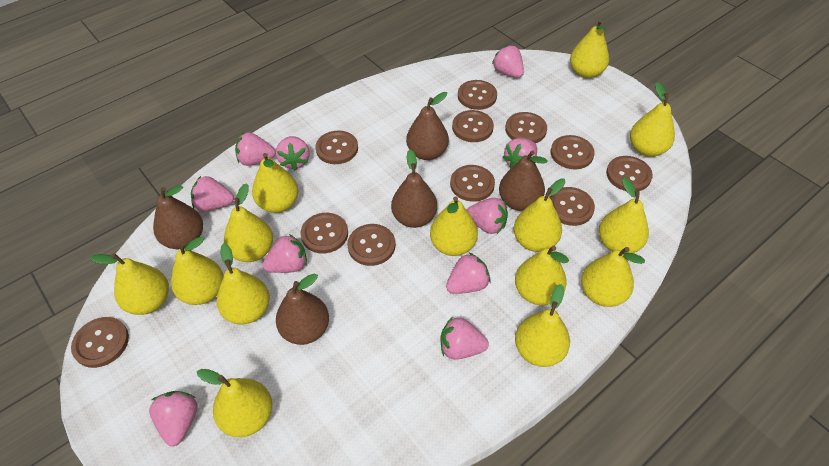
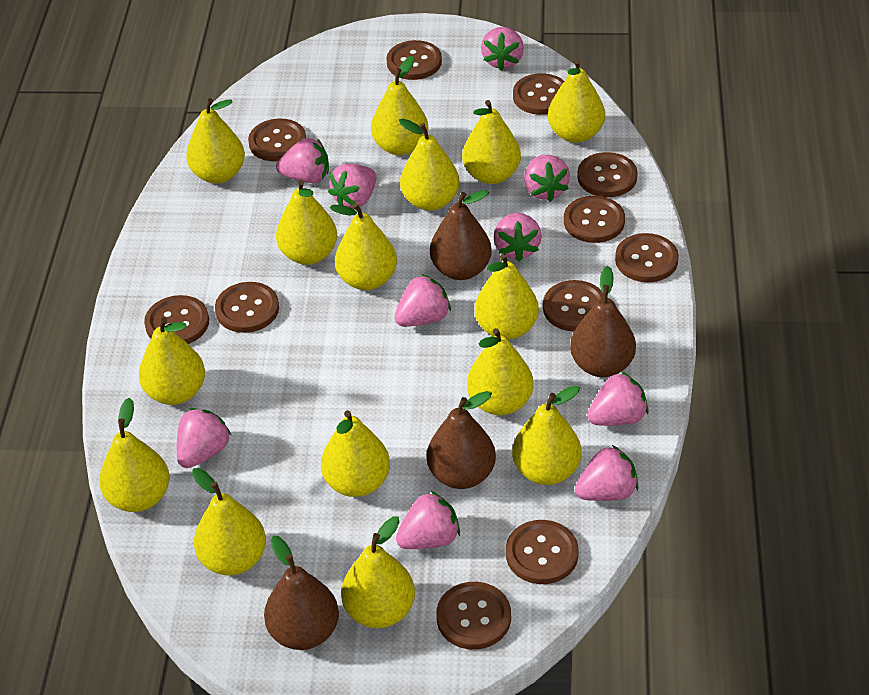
brown pear: 5 -> 4
yellow pear: 14 -> 15

